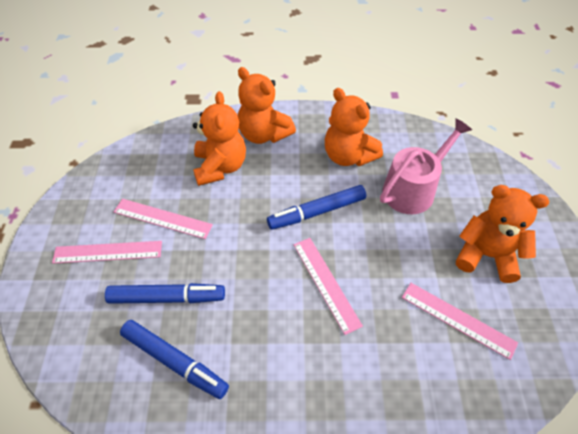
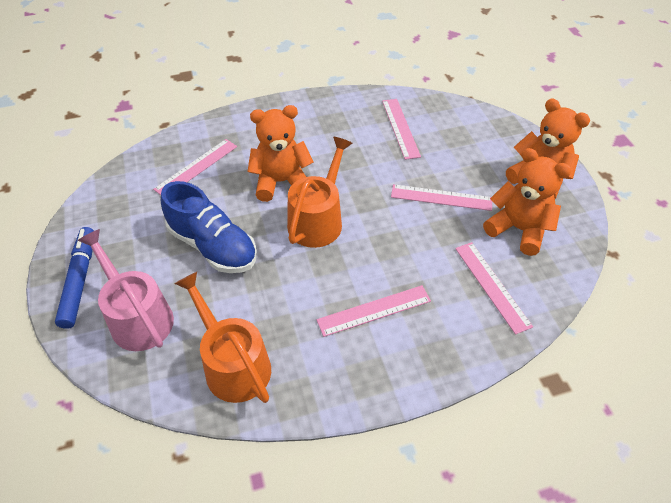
blue marker: 3 -> 1
blue shoe: 0 -> 1
orange teddy bear: 4 -> 3
orange watering can: 0 -> 2
pink ruler: 4 -> 5

